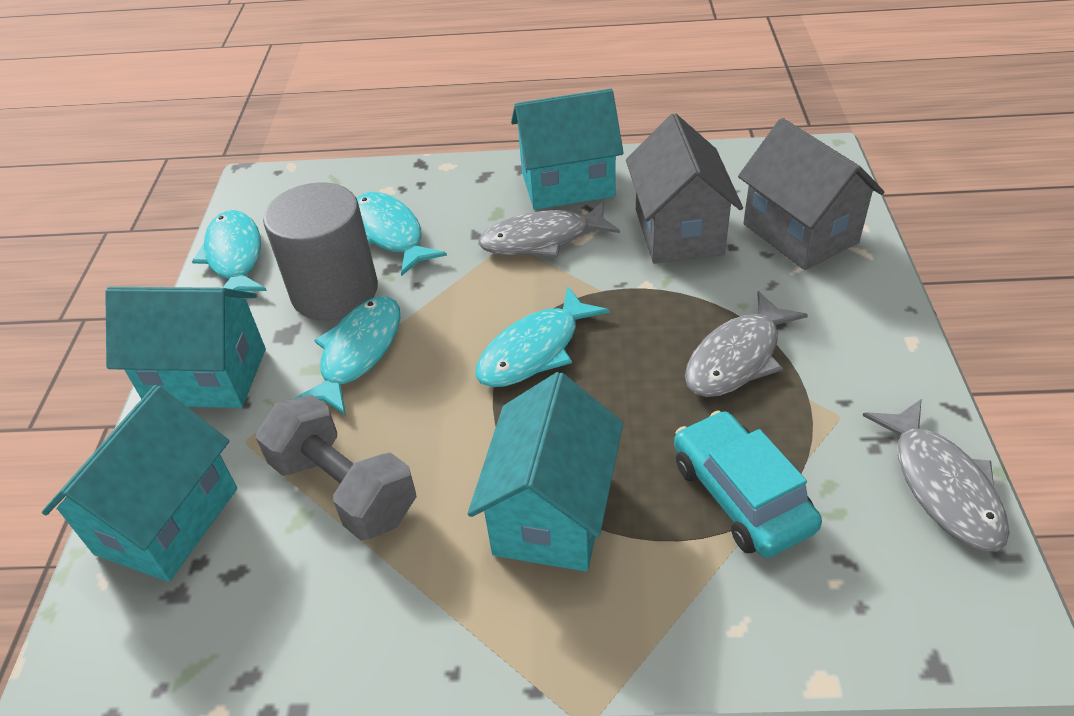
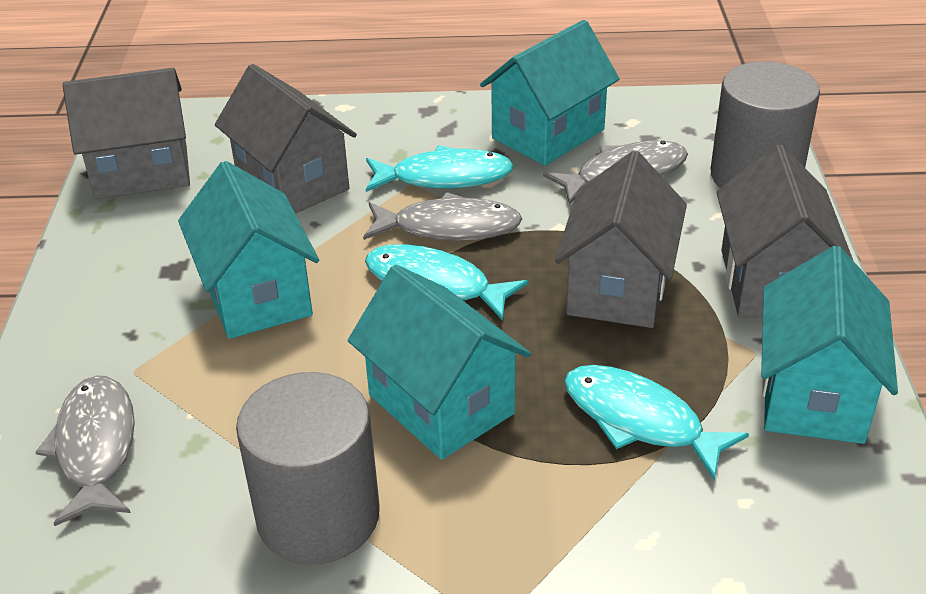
grey cylinder: 1 -> 2
grey dumbbell: 1 -> 0
grey house: 2 -> 4
turquoise car: 1 -> 0
turquoise fish: 4 -> 3

